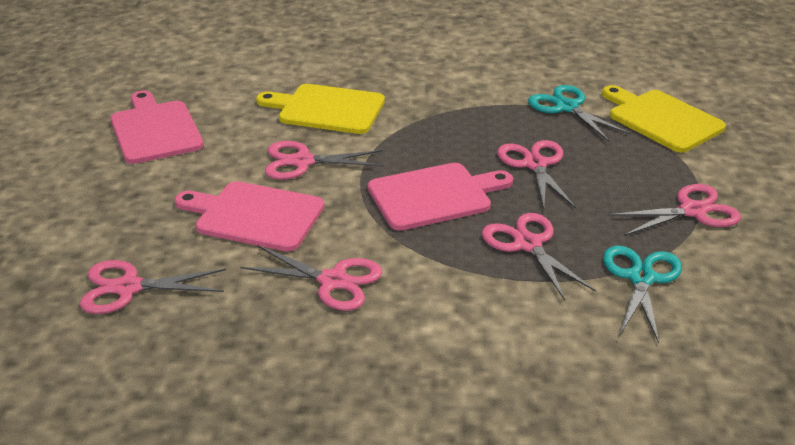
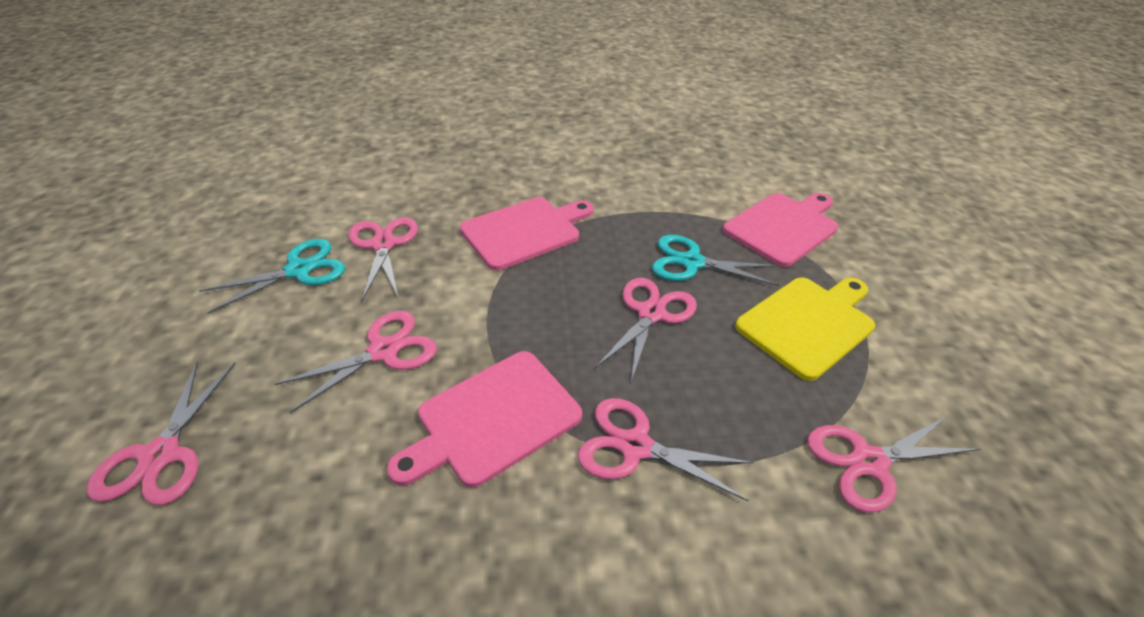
yellow cutting board: 2 -> 1

